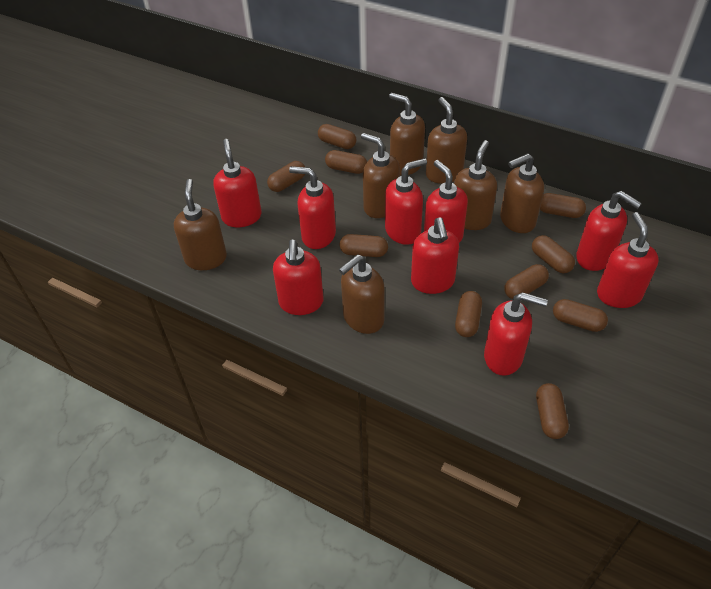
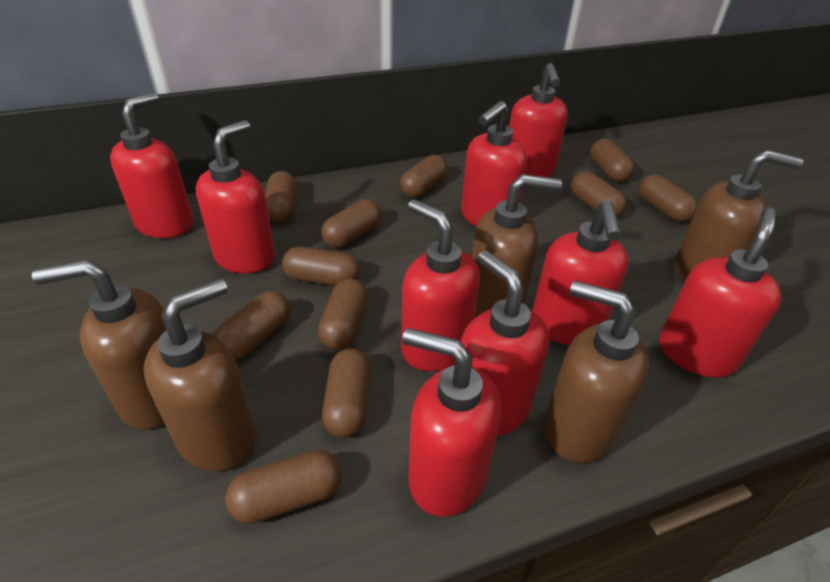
brown capsule: 10 -> 11
brown soap dispenser: 7 -> 5

